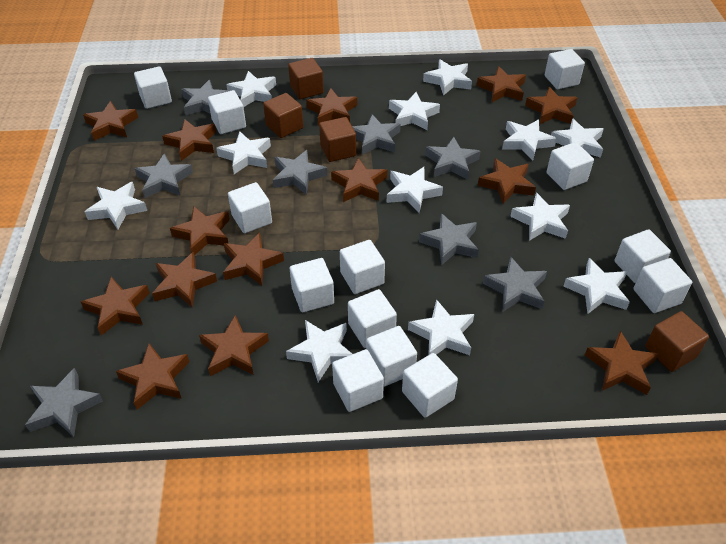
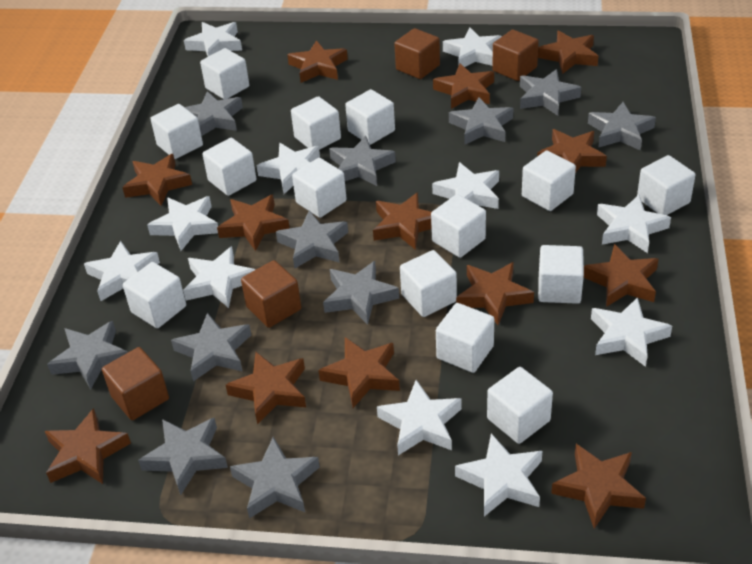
brown star: 14 -> 13
grey star: 8 -> 11
white cube: 13 -> 14
white star: 12 -> 11

